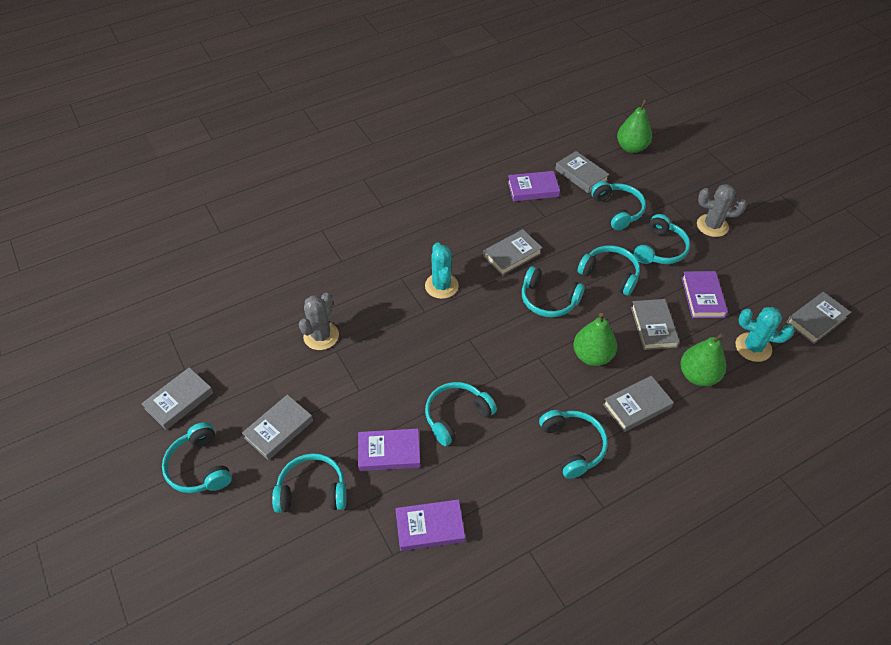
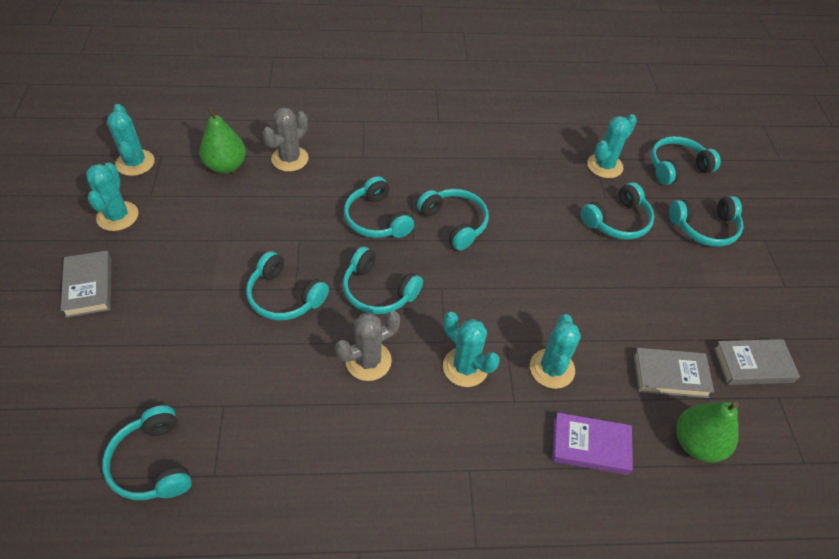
green pear: 3 -> 2
grey book: 7 -> 3
purple book: 4 -> 1
turquoise cactus: 2 -> 5

